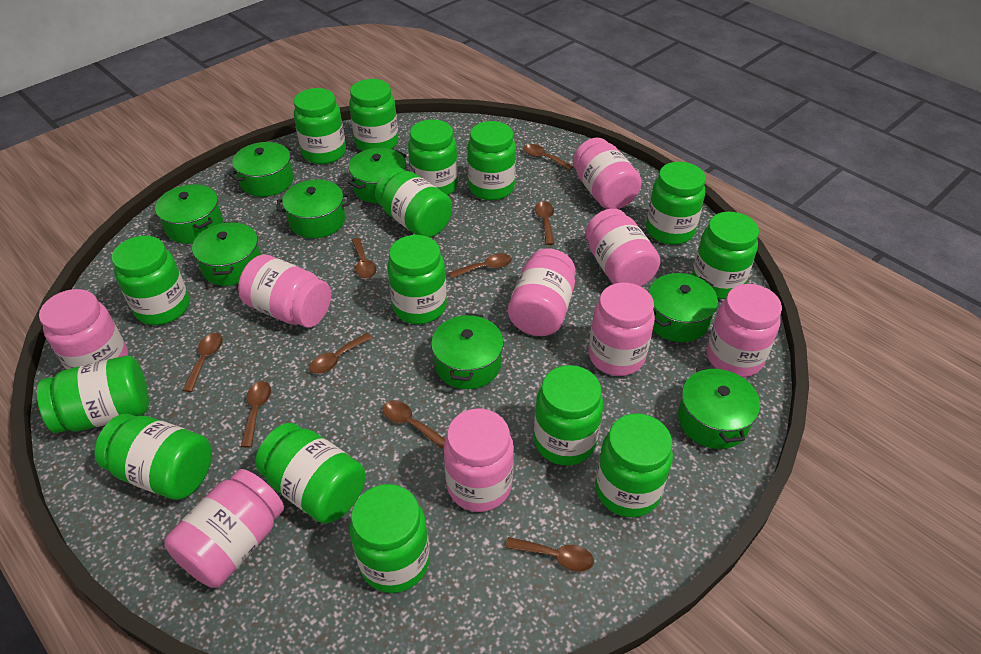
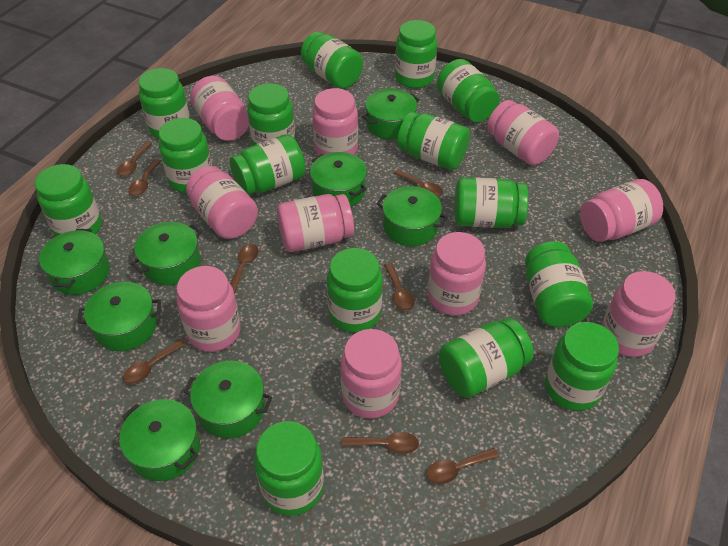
brown spoon: 9 -> 8
pink jar: 9 -> 10

